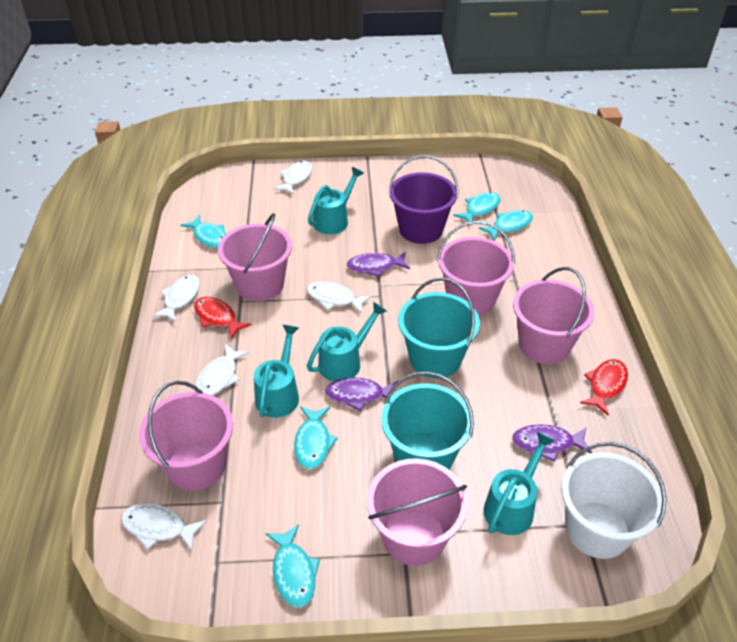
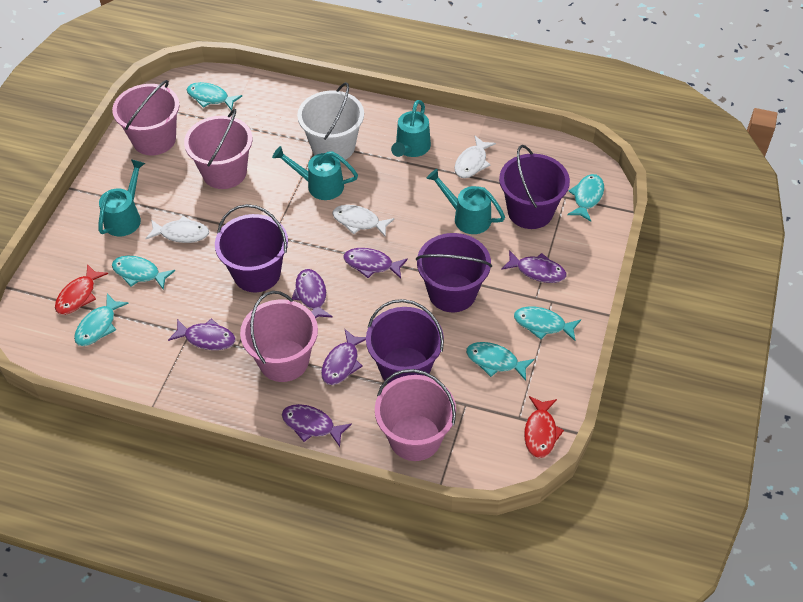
pink bucket: 5 -> 4
purple bucket: 1 -> 4
purple fish: 3 -> 6
turquoise bucket: 2 -> 0
turquoise fish: 5 -> 6
white fish: 5 -> 3

